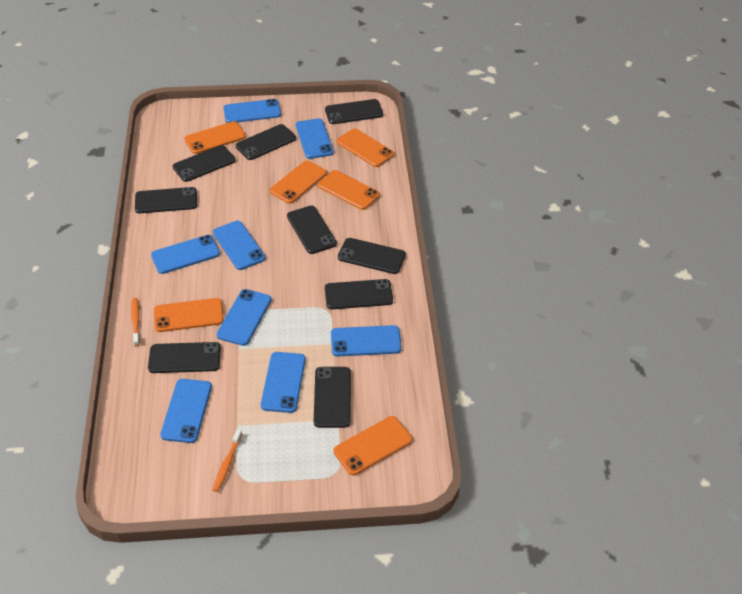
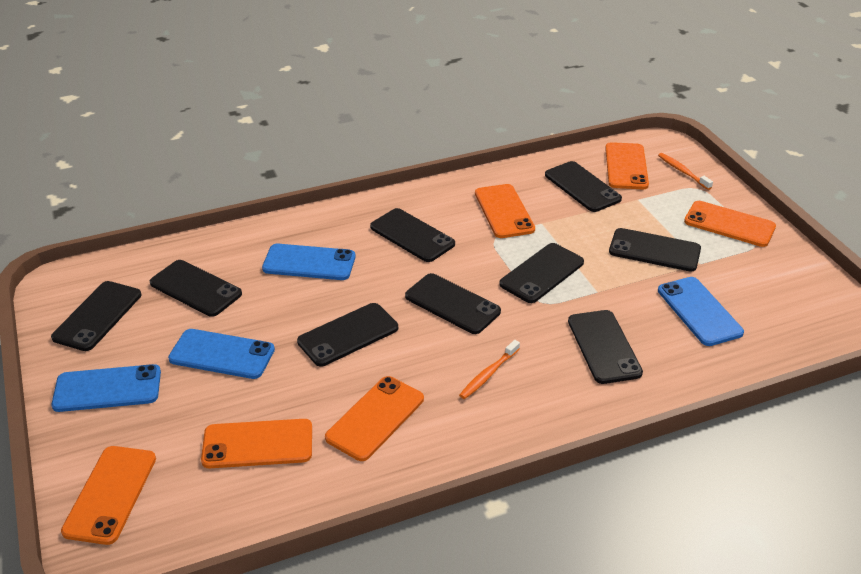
blue phone: 8 -> 4

